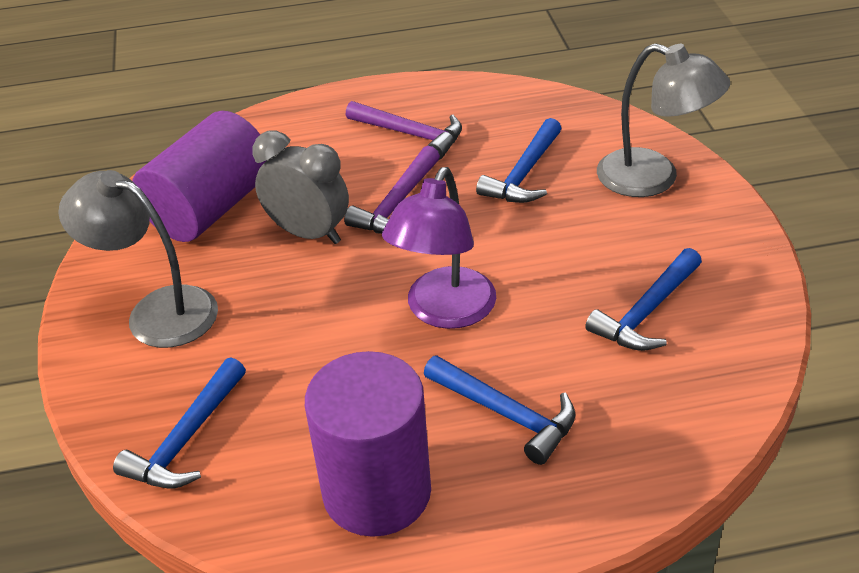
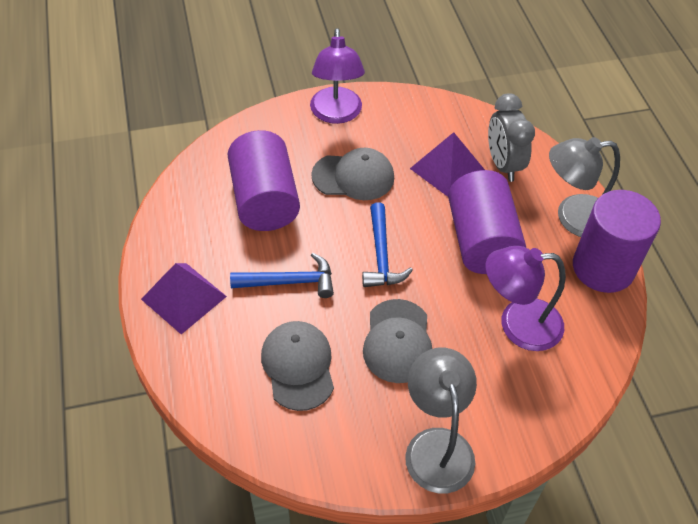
blue hammer: 4 -> 2
grey cap: 0 -> 3
purple cylinder: 2 -> 3
purple hammer: 2 -> 0
purple lamp: 1 -> 2
purple pyramid: 0 -> 2

